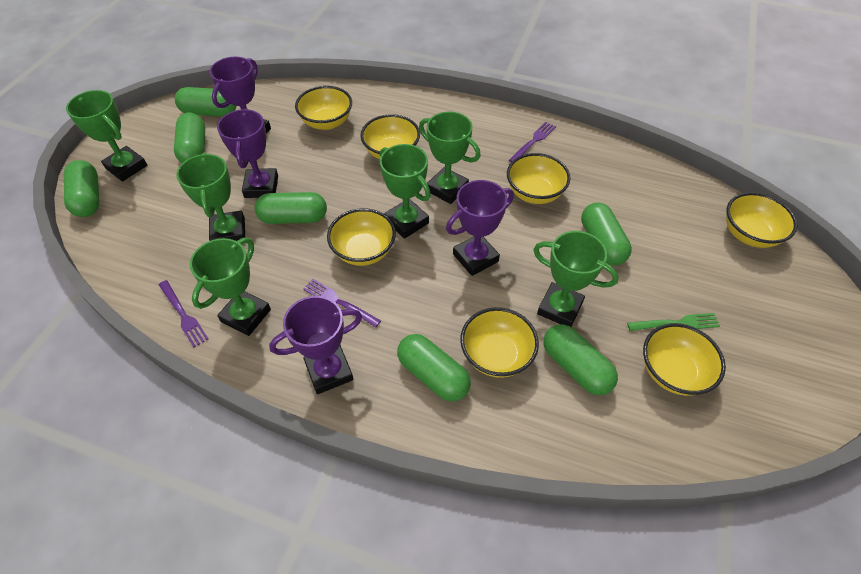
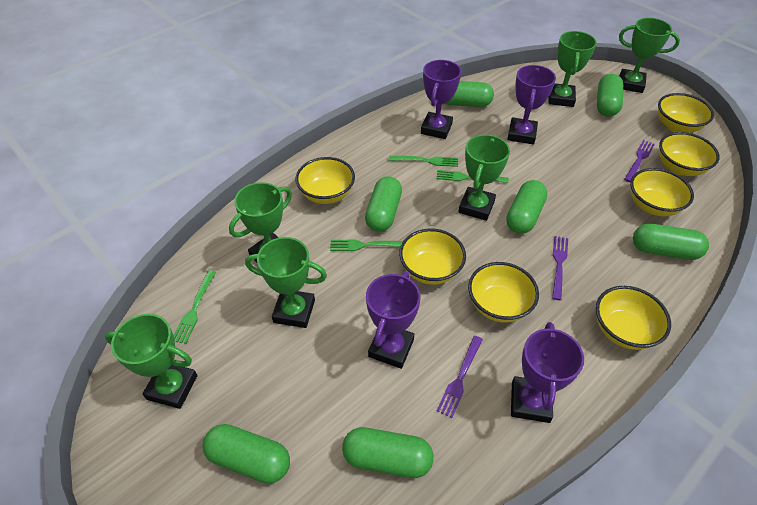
green fork: 1 -> 4

